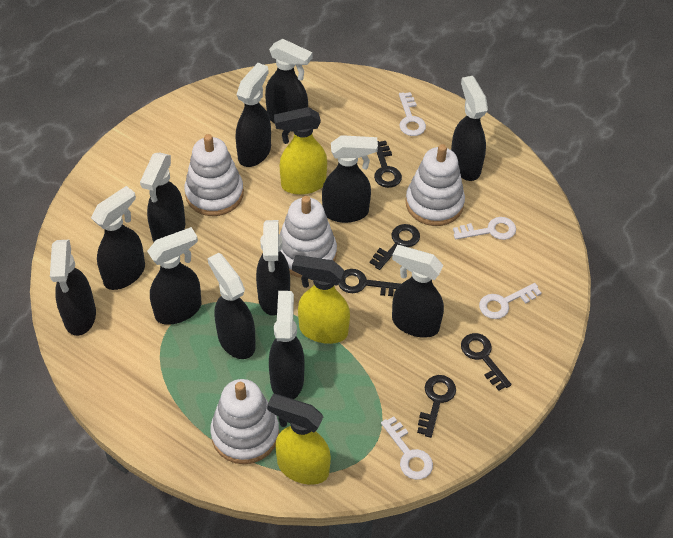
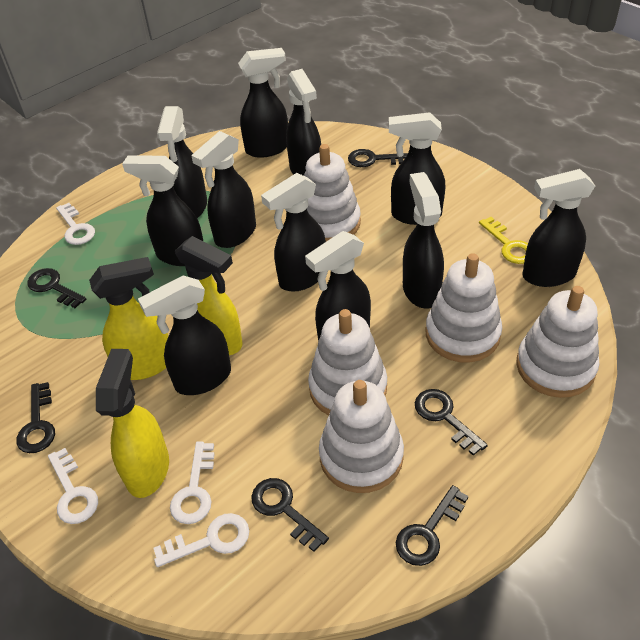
black key: 5 -> 6
black spray bottle: 12 -> 11
white stacking toy: 4 -> 5
yellow key: 0 -> 1

